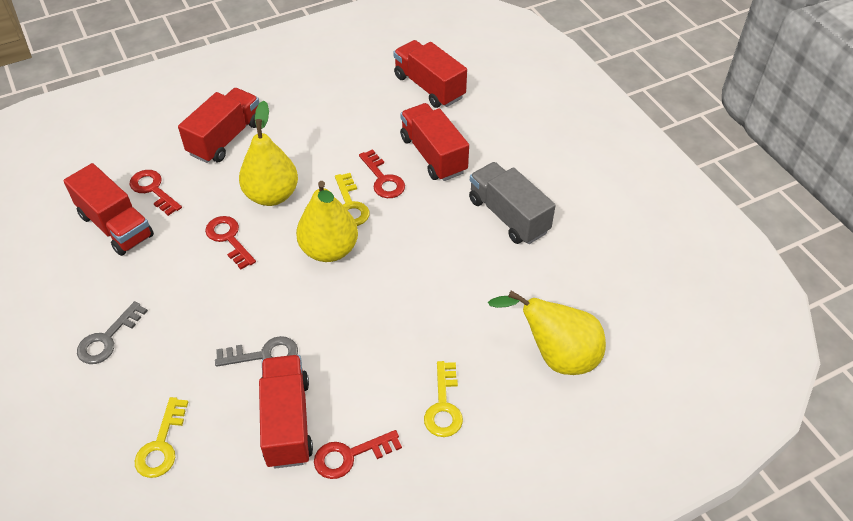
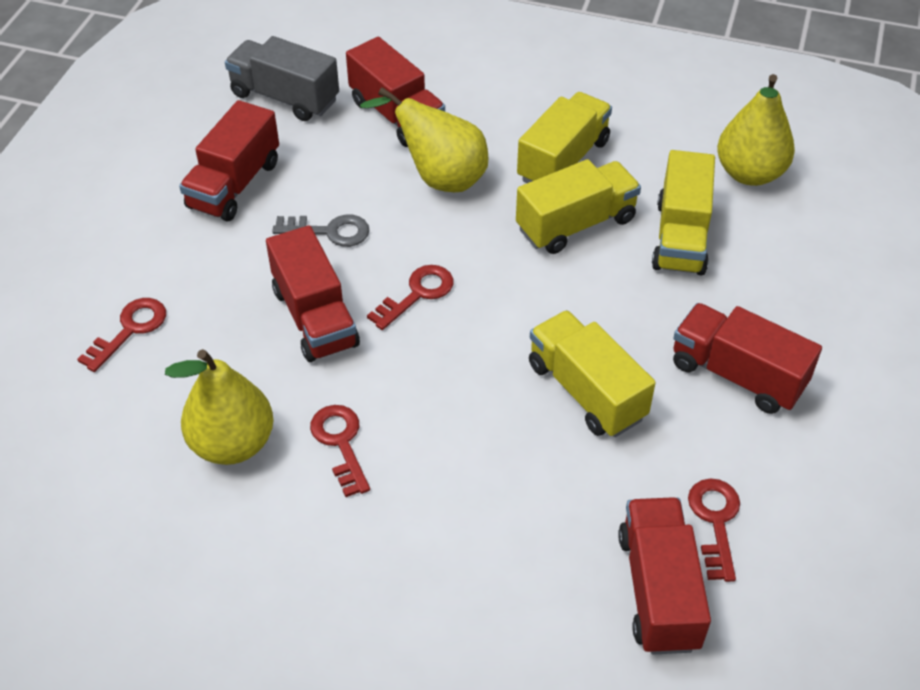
grey key: 2 -> 1
yellow key: 3 -> 0
yellow truck: 0 -> 4

